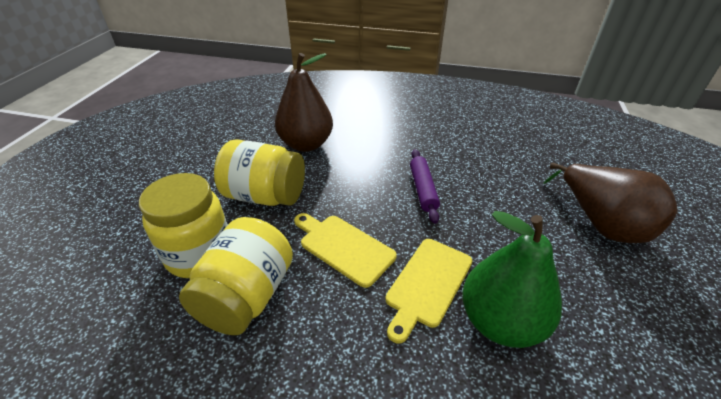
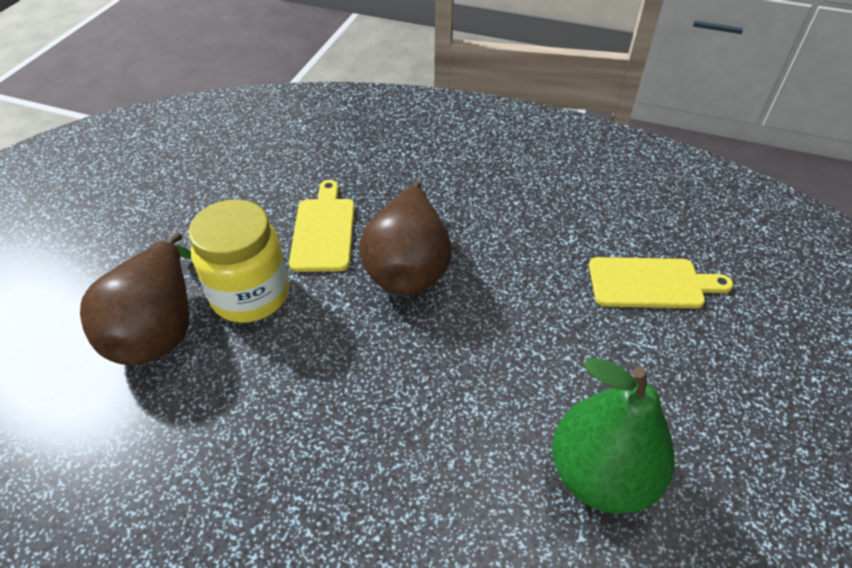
purple rolling pin: 1 -> 0
yellow jar: 3 -> 1

